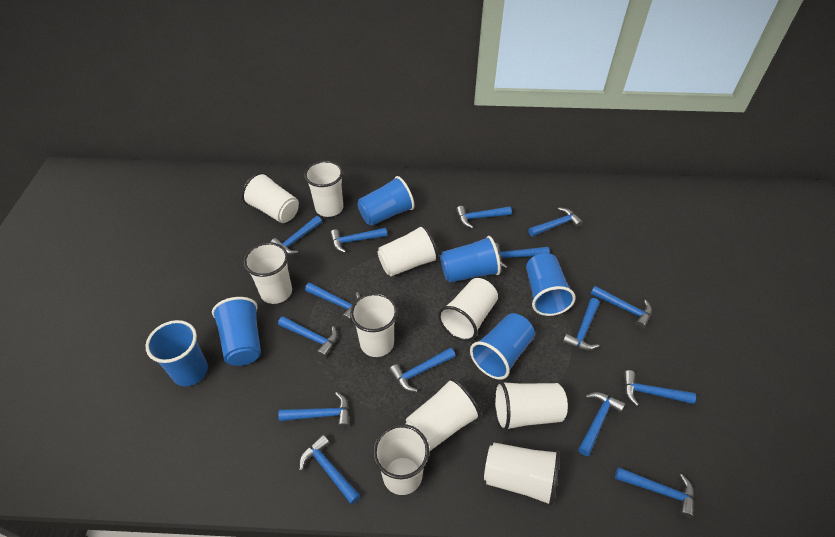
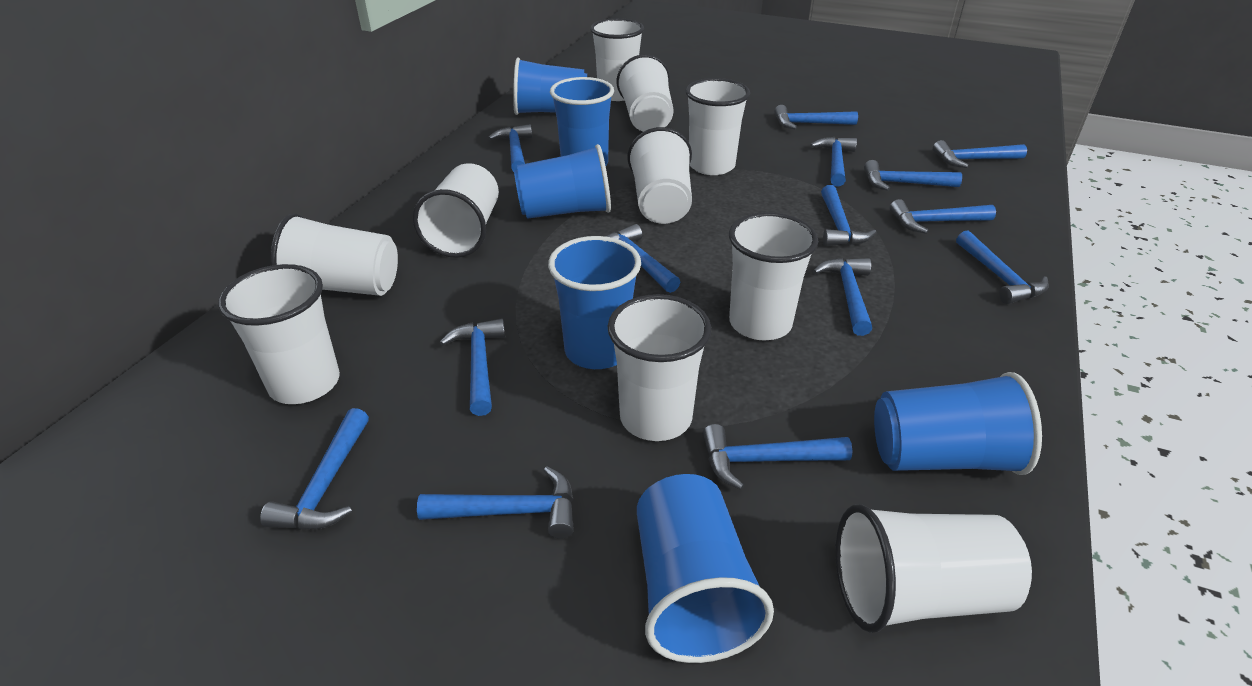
blue hammer: 15 -> 14

